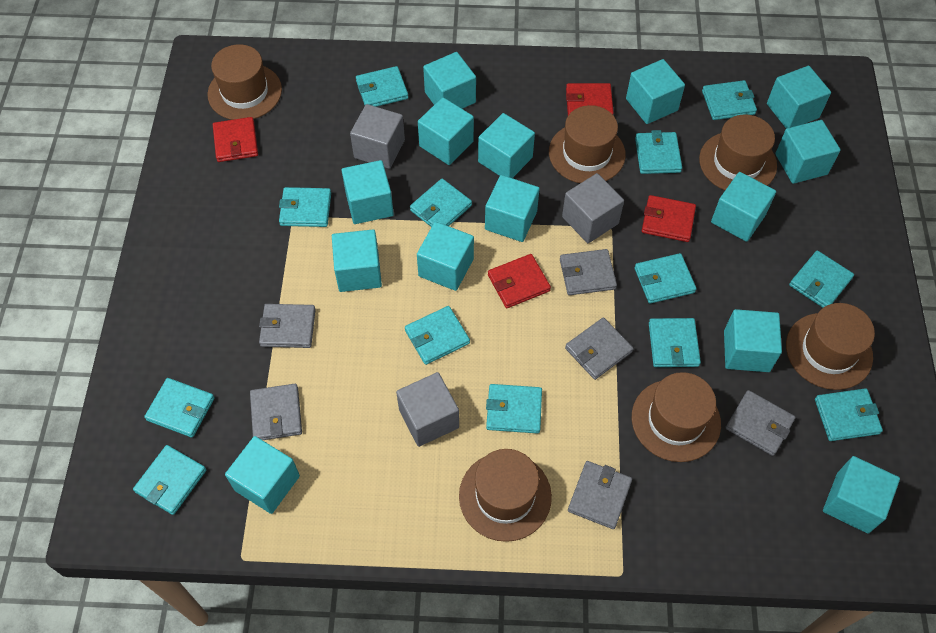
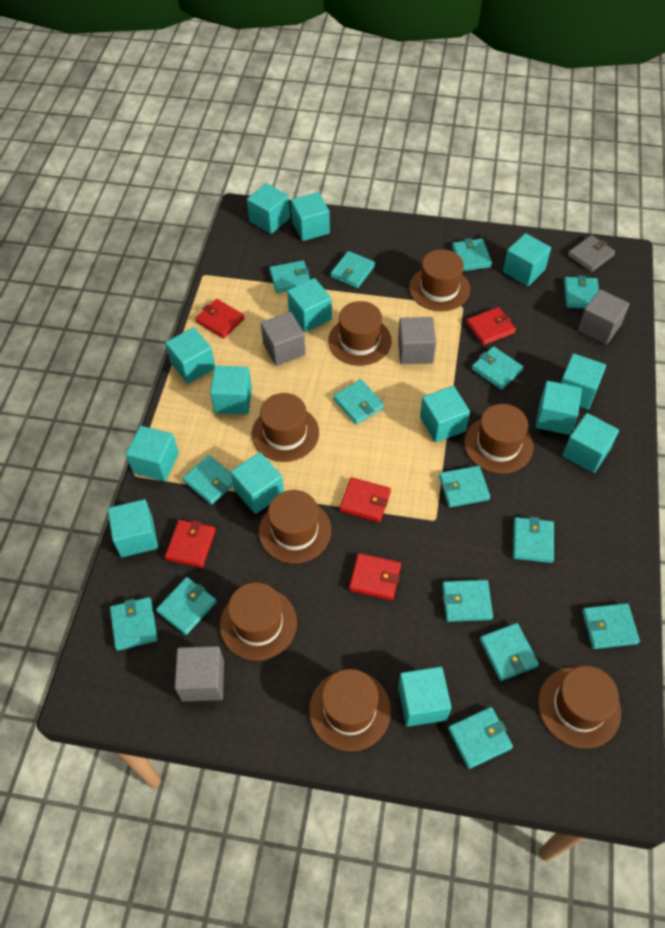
brown hat: 6 -> 8
grey cube: 3 -> 4
grey wallet: 6 -> 1
red wallet: 4 -> 5
turquoise wallet: 13 -> 15

